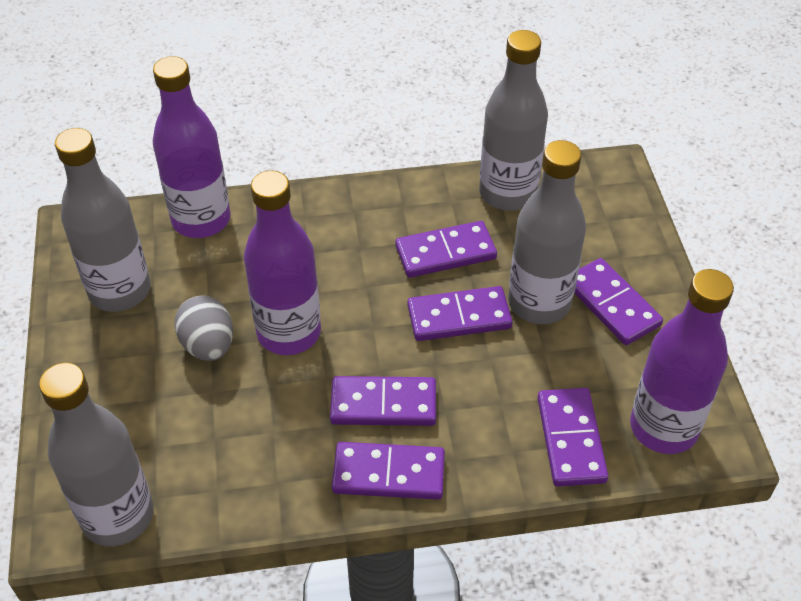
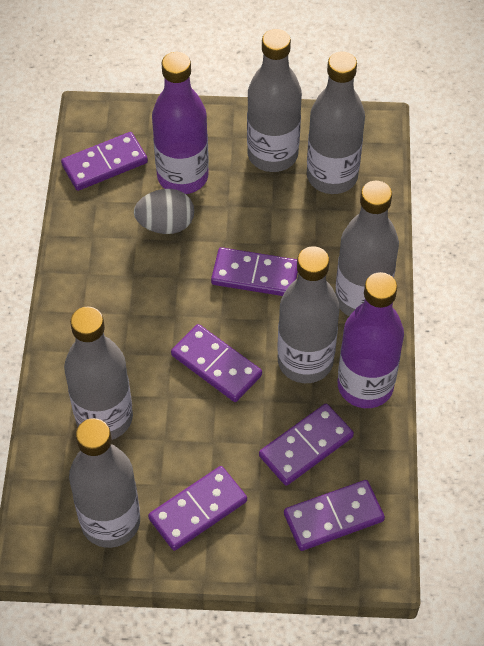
grey bottle: 4 -> 6
purple bottle: 3 -> 2

